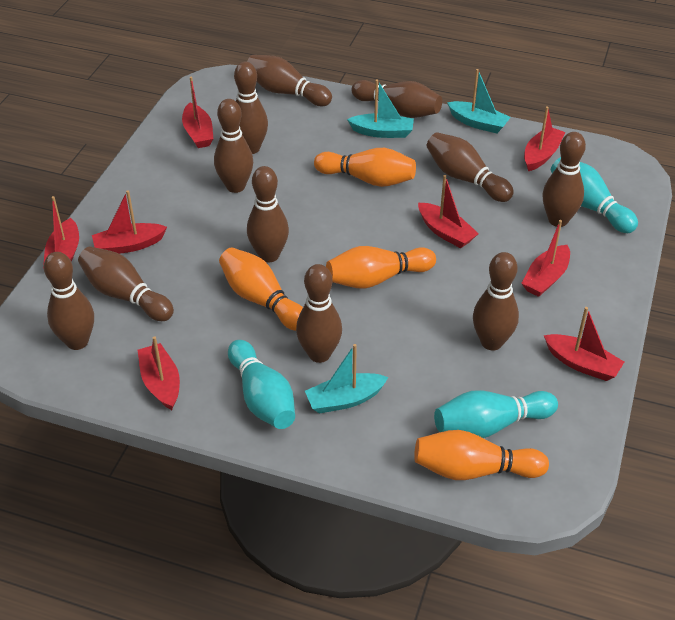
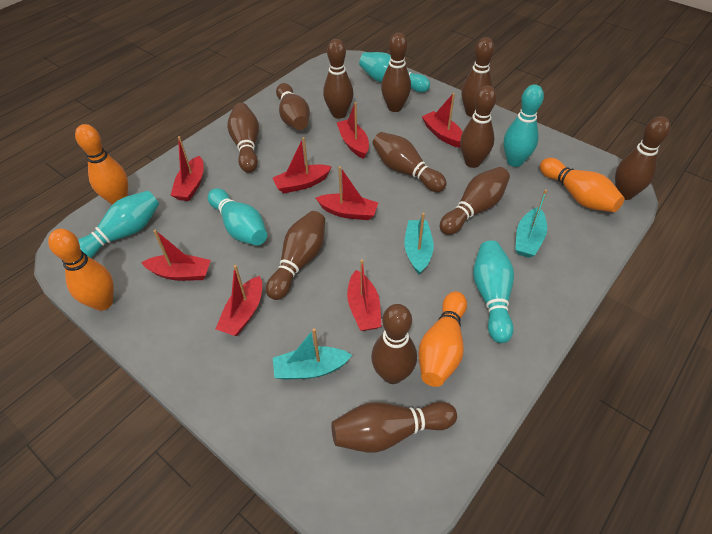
brown bowling pin: 11 -> 12
turquoise bowling pin: 3 -> 5

